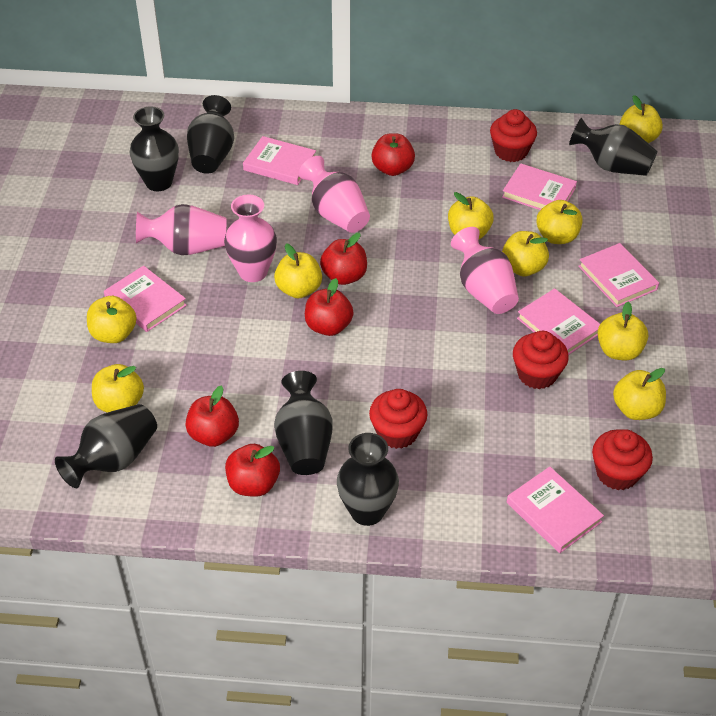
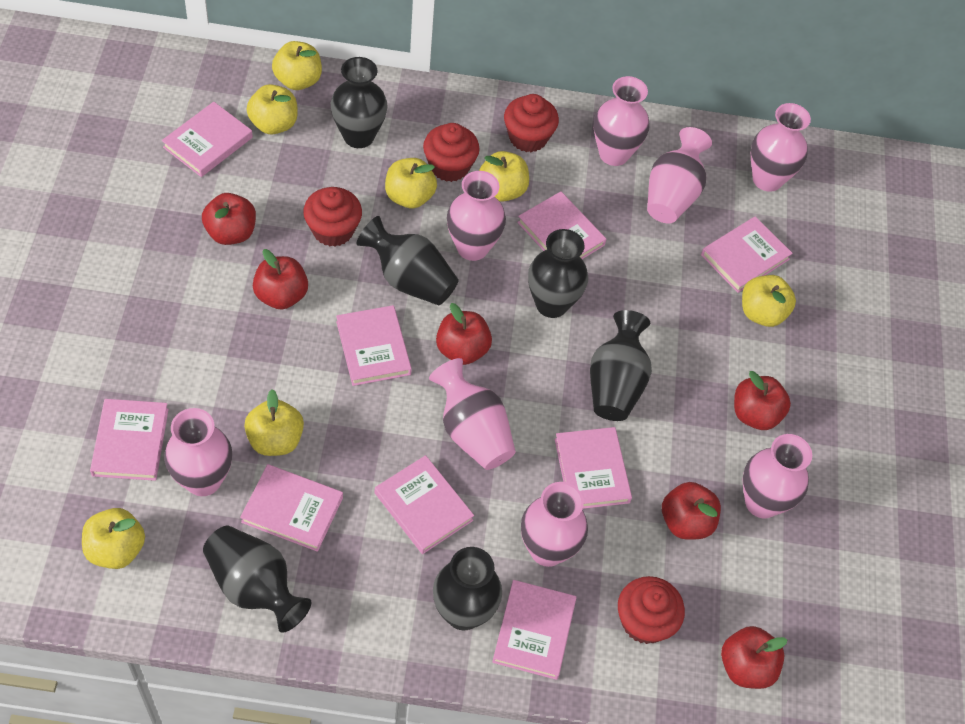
pink book: 6 -> 9
pink vase: 4 -> 8
red apple: 5 -> 6
yellow apple: 9 -> 7

